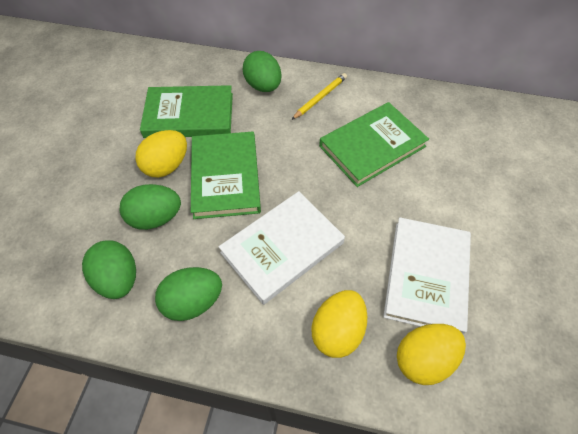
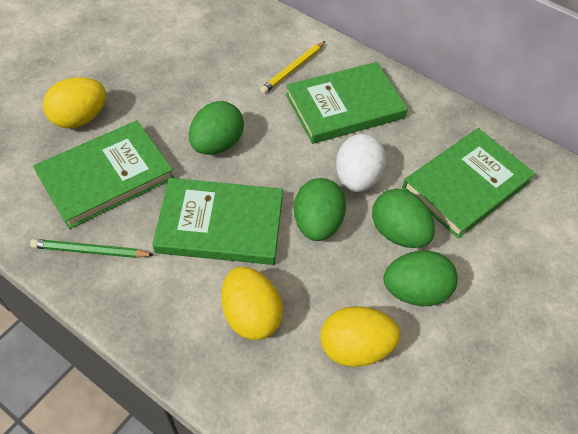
green book: 3 -> 4
green pencil: 0 -> 1
white book: 2 -> 0
white egg: 0 -> 1

